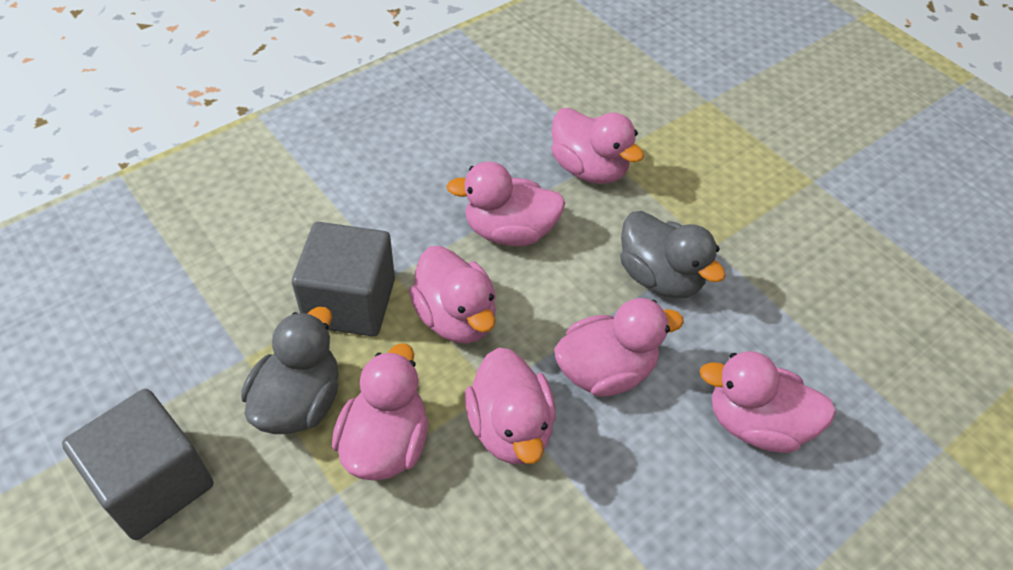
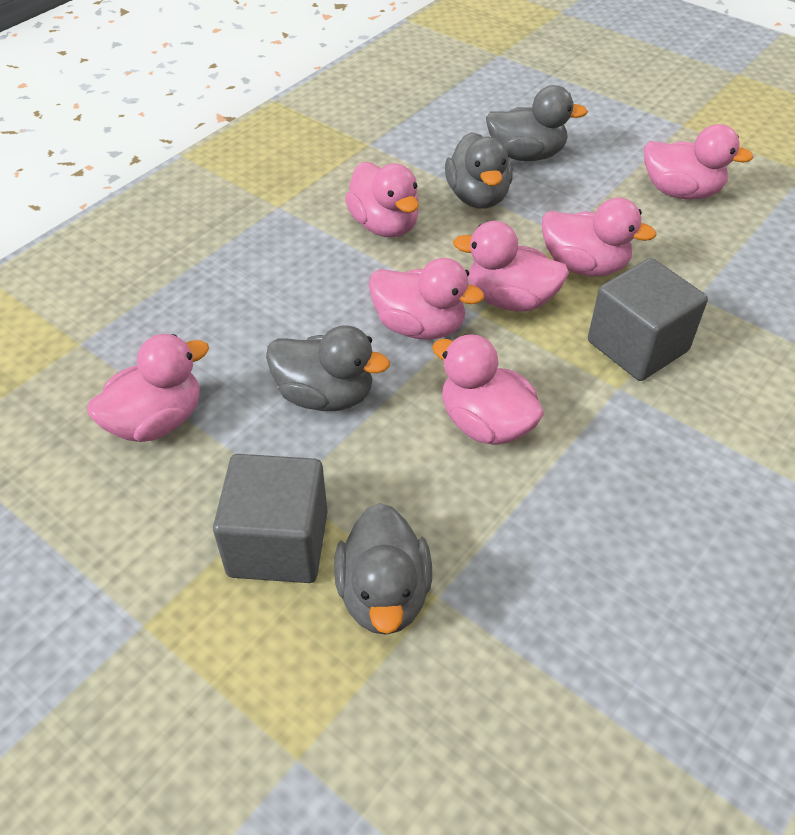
grey duck: 2 -> 4

